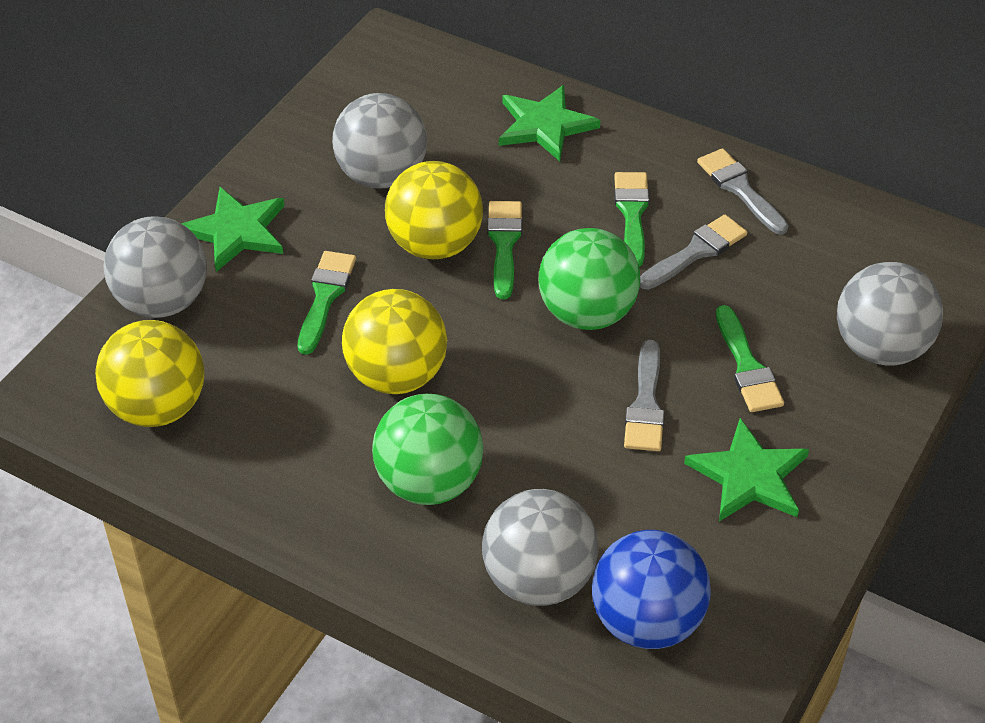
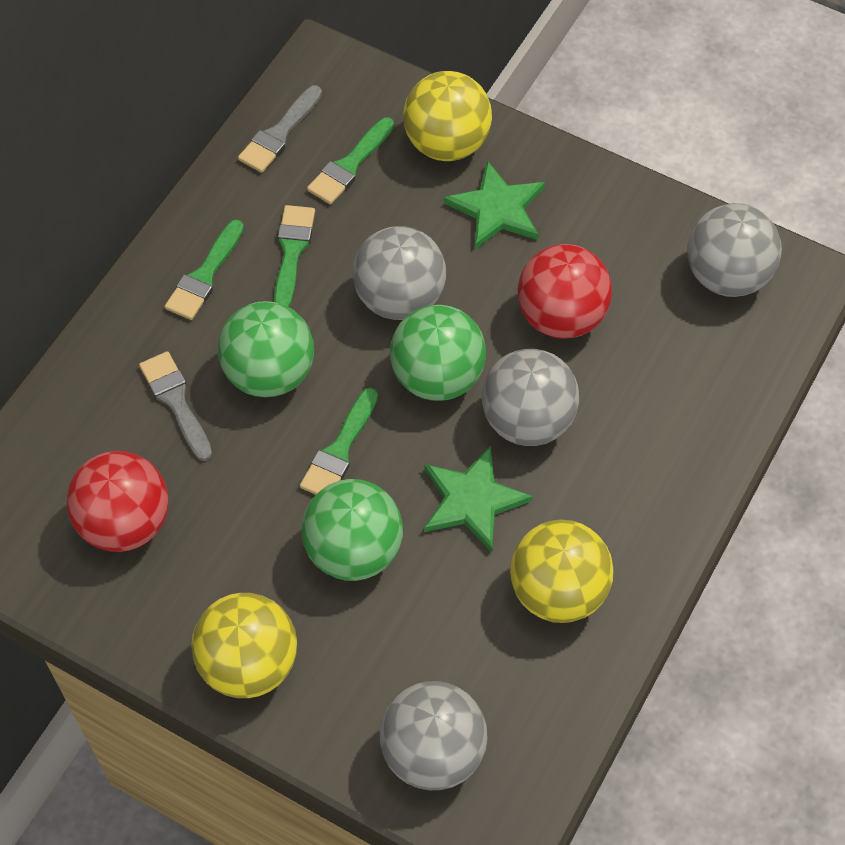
blue ball: 1 -> 0
green ball: 2 -> 3
green star: 3 -> 2
grey brush: 3 -> 2
red ball: 0 -> 2

